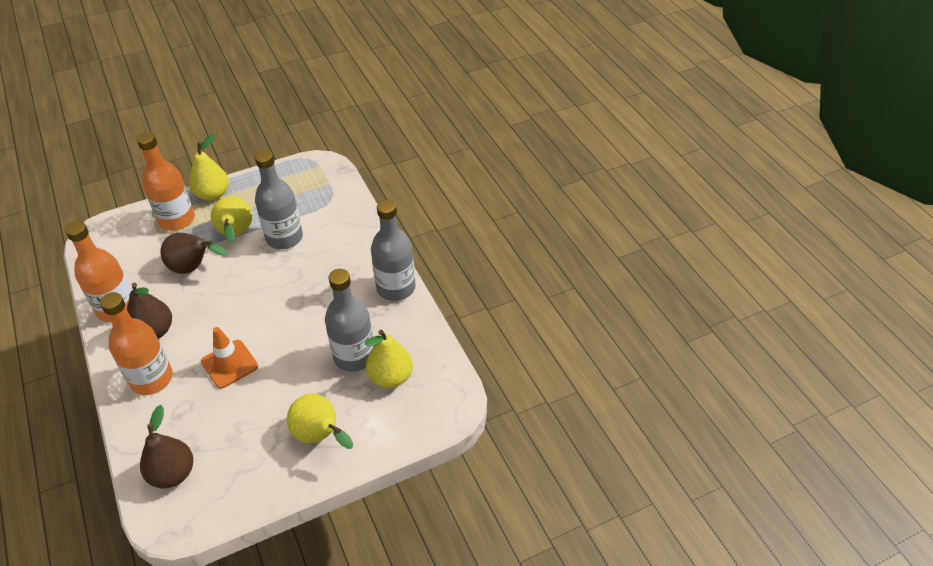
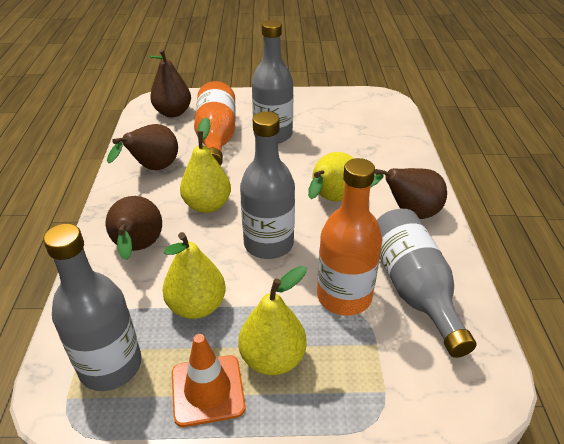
brown pear: 3 -> 4
grey bottle: 3 -> 4
orange bottle: 3 -> 2

